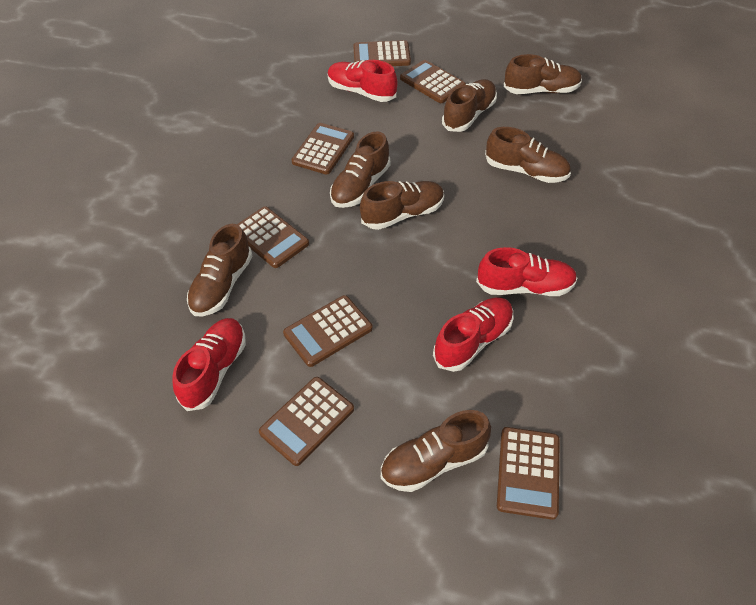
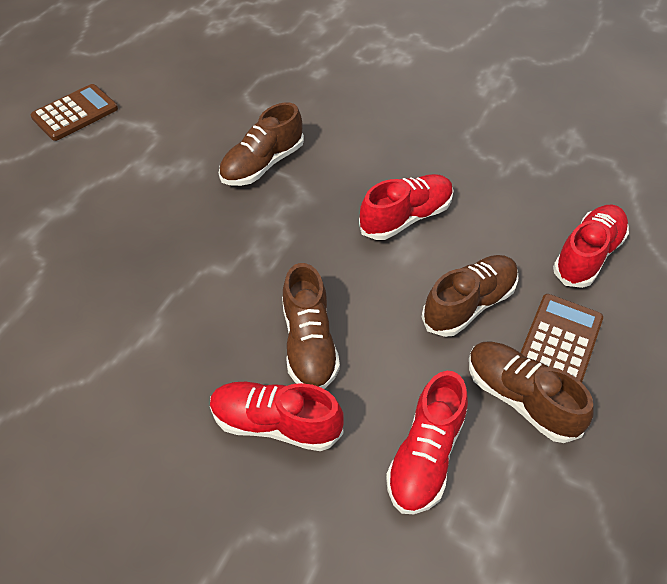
brown calculator: 7 -> 2
brown shoe: 7 -> 4

